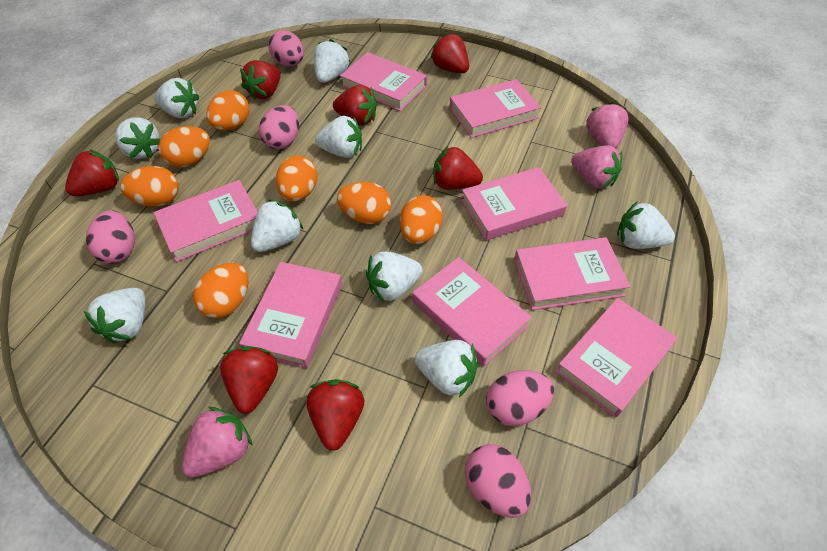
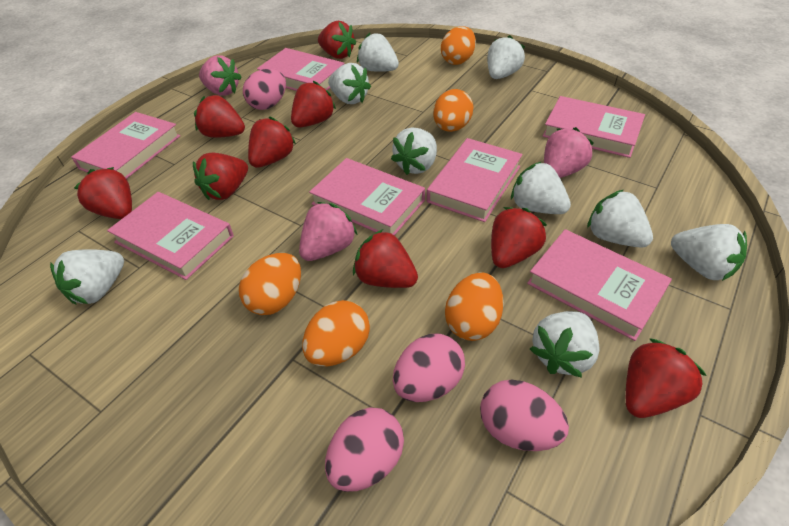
orange egg: 7 -> 5
pink book: 8 -> 7
pink egg: 5 -> 4
red strawberry: 7 -> 9

